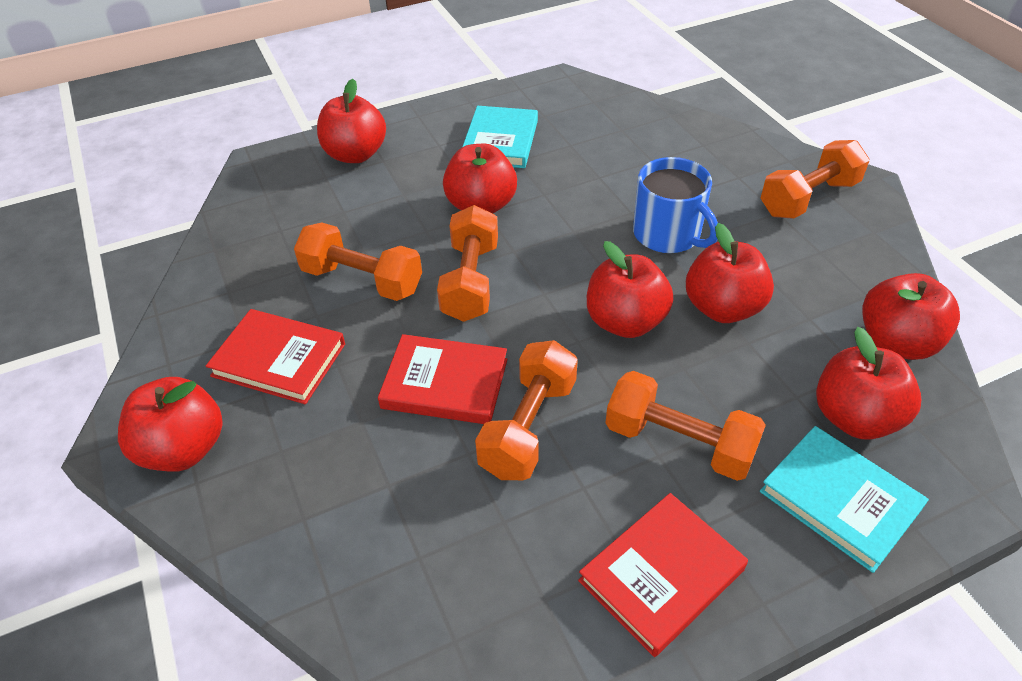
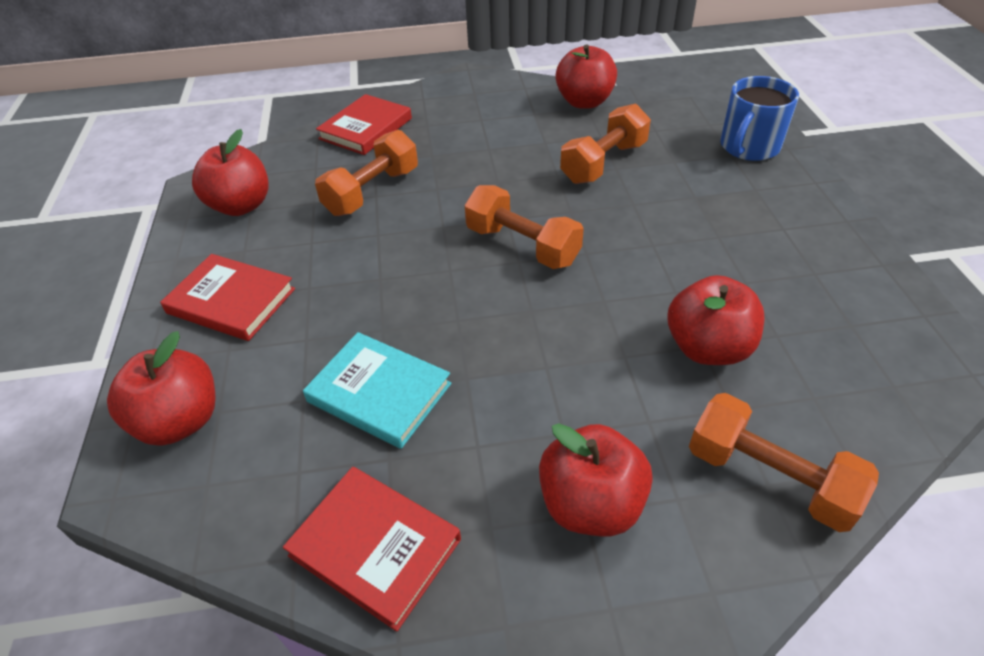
orange dumbbell: 5 -> 4
red apple: 7 -> 5
turquoise book: 2 -> 1

